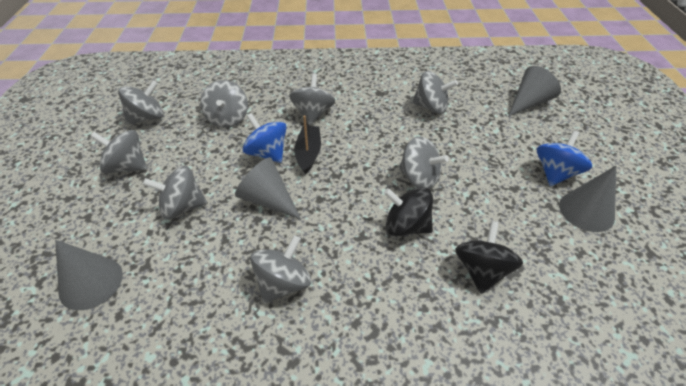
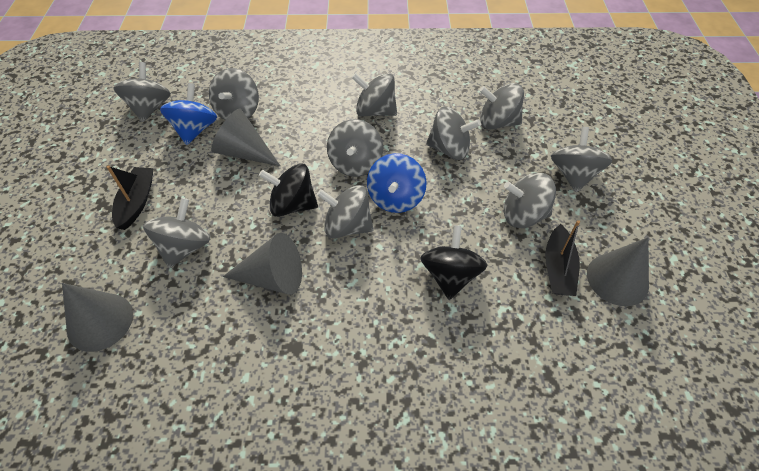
black boat: 1 -> 2
grey spinning top: 8 -> 10

